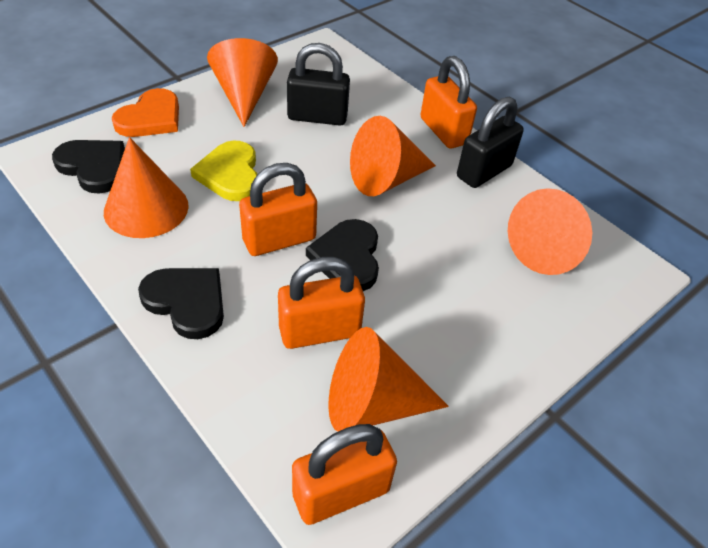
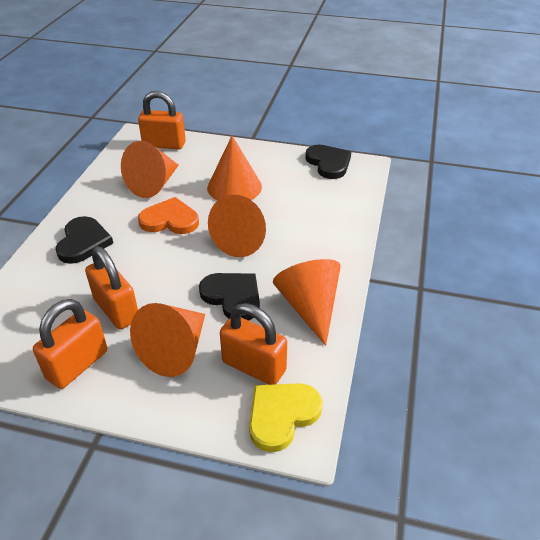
black padlock: 2 -> 0

